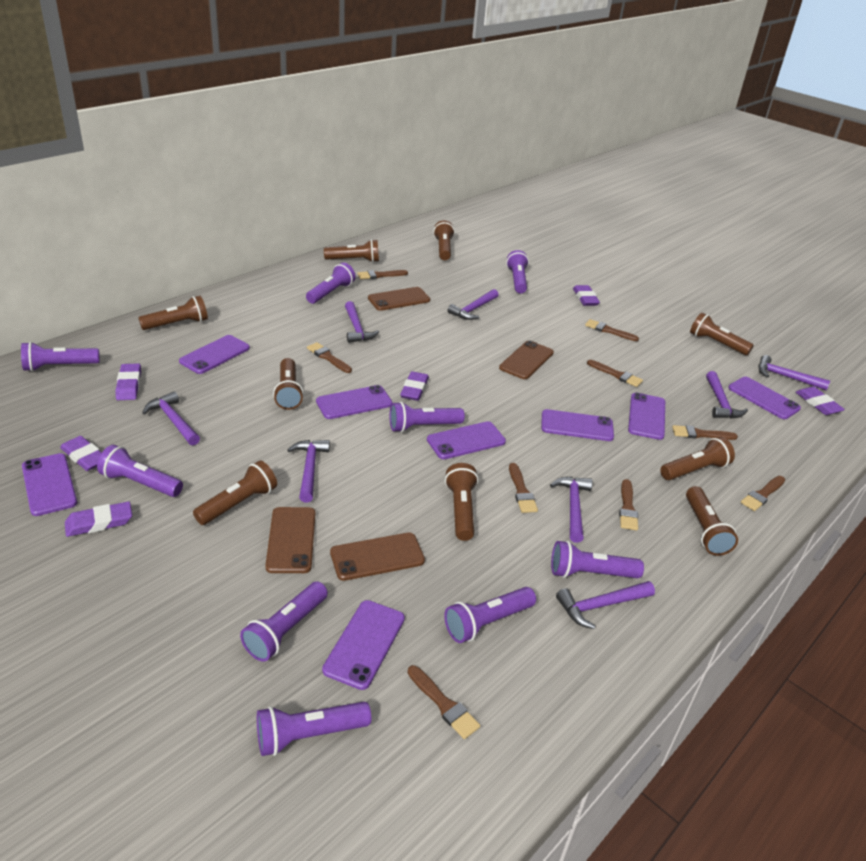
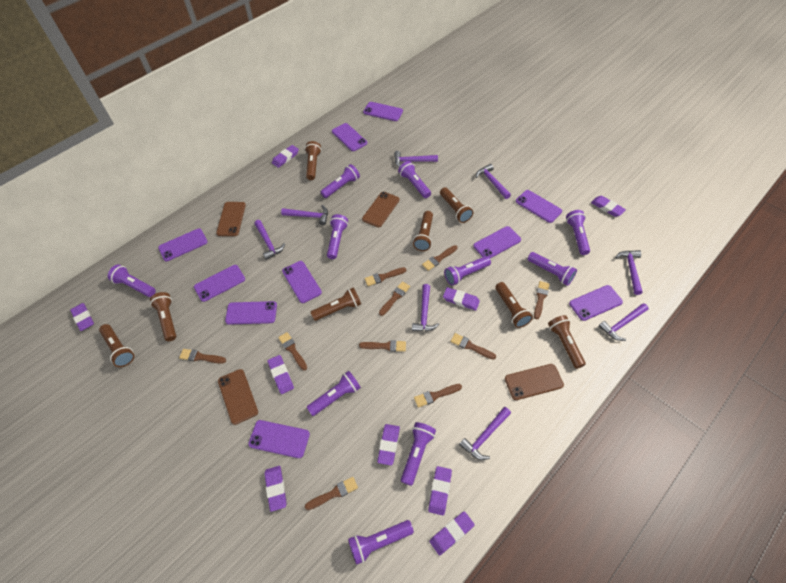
brown brush: 9 -> 10
brown flashlight: 9 -> 8
purple eraser: 6 -> 9
purple flashlight: 9 -> 10
purple phone: 8 -> 10

